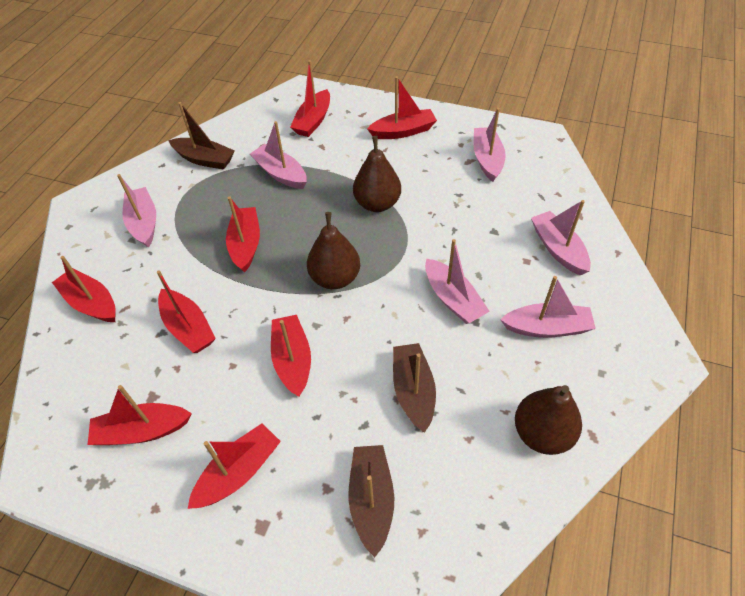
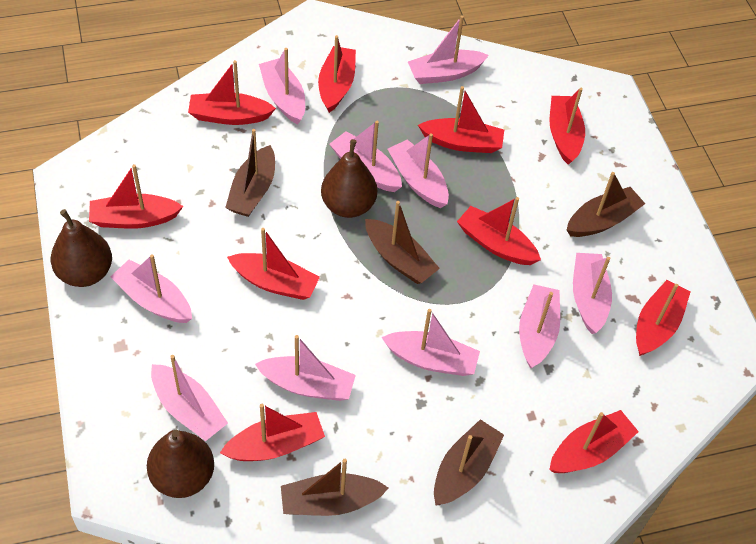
brown boat: 3 -> 5
pink boat: 6 -> 10
red boat: 8 -> 10

